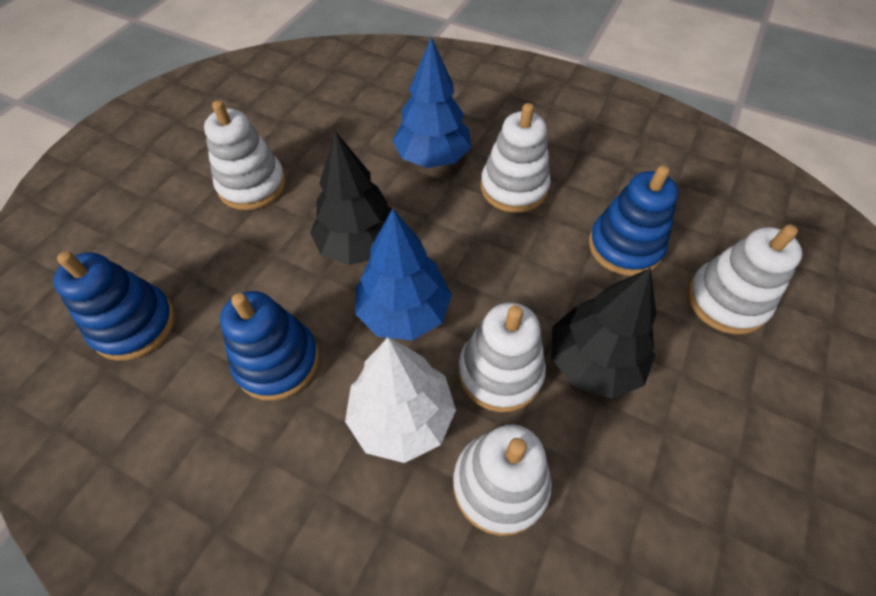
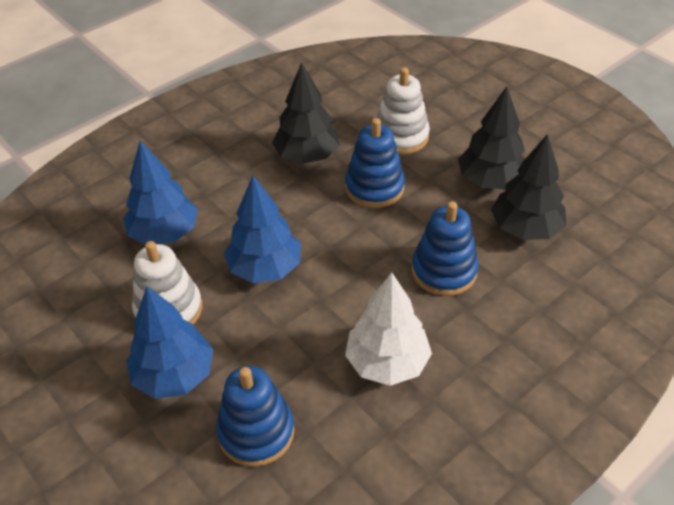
black tree: 2 -> 3
blue tree: 2 -> 3
white stacking toy: 5 -> 2

